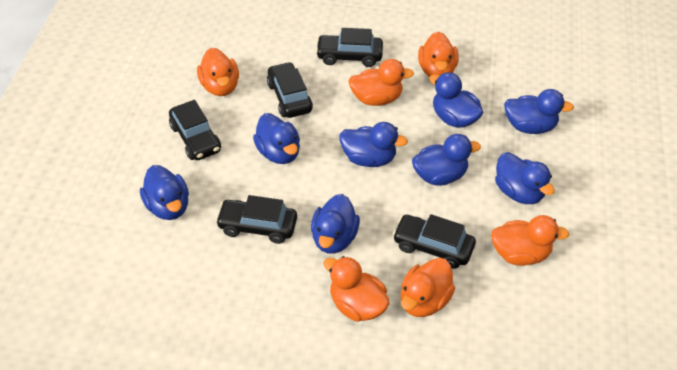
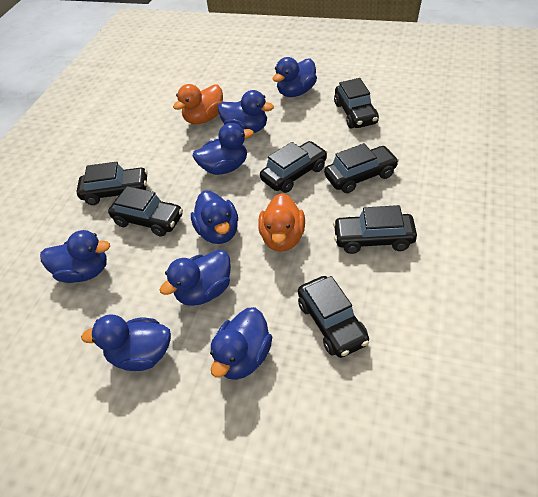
black car: 5 -> 7
orange duck: 6 -> 2

